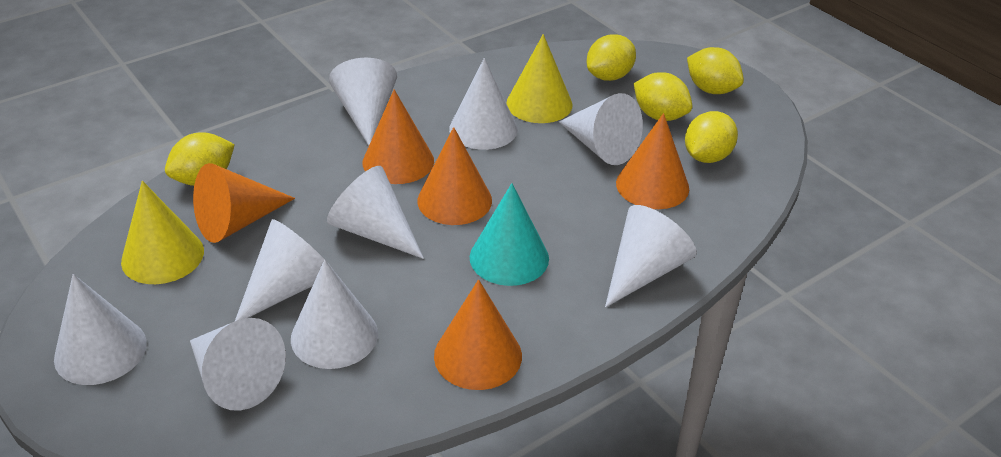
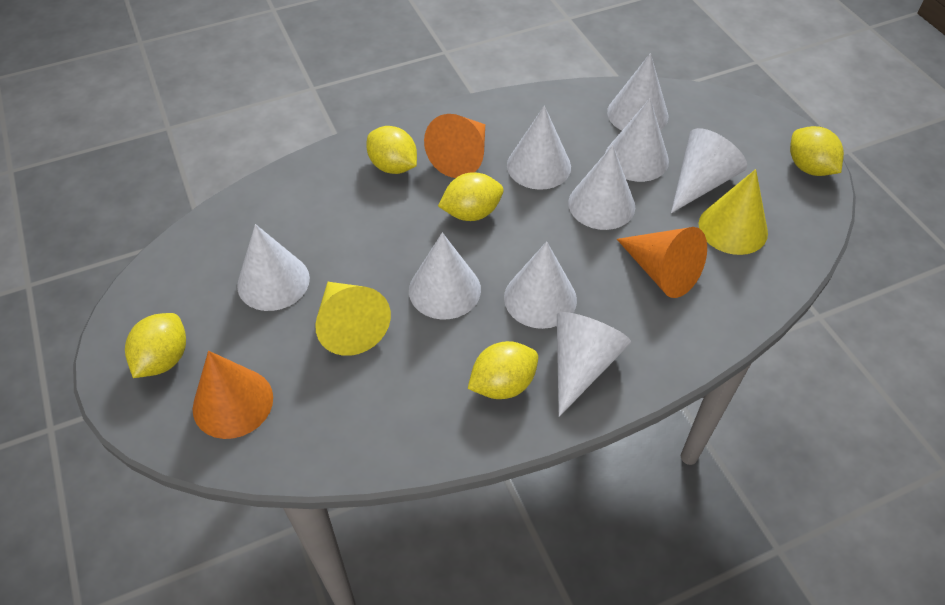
orange cone: 5 -> 3
turquoise cone: 1 -> 0

